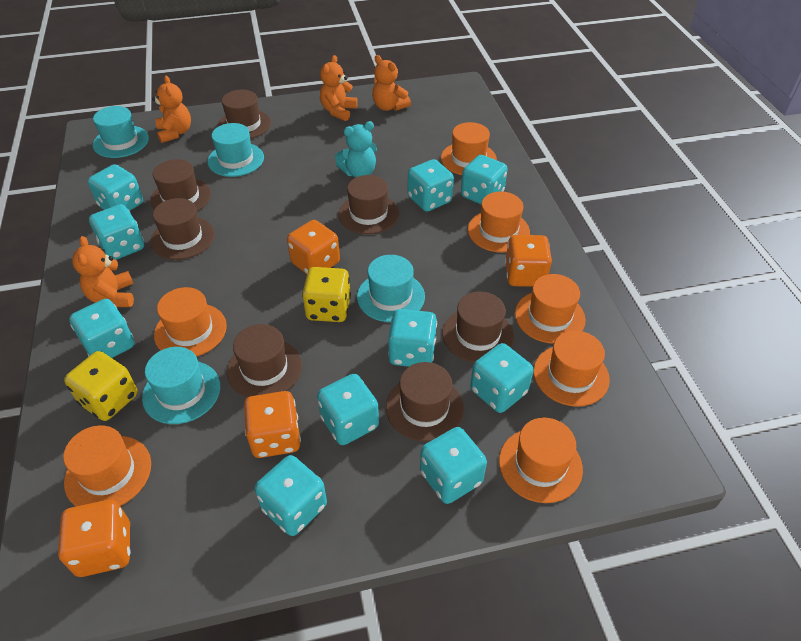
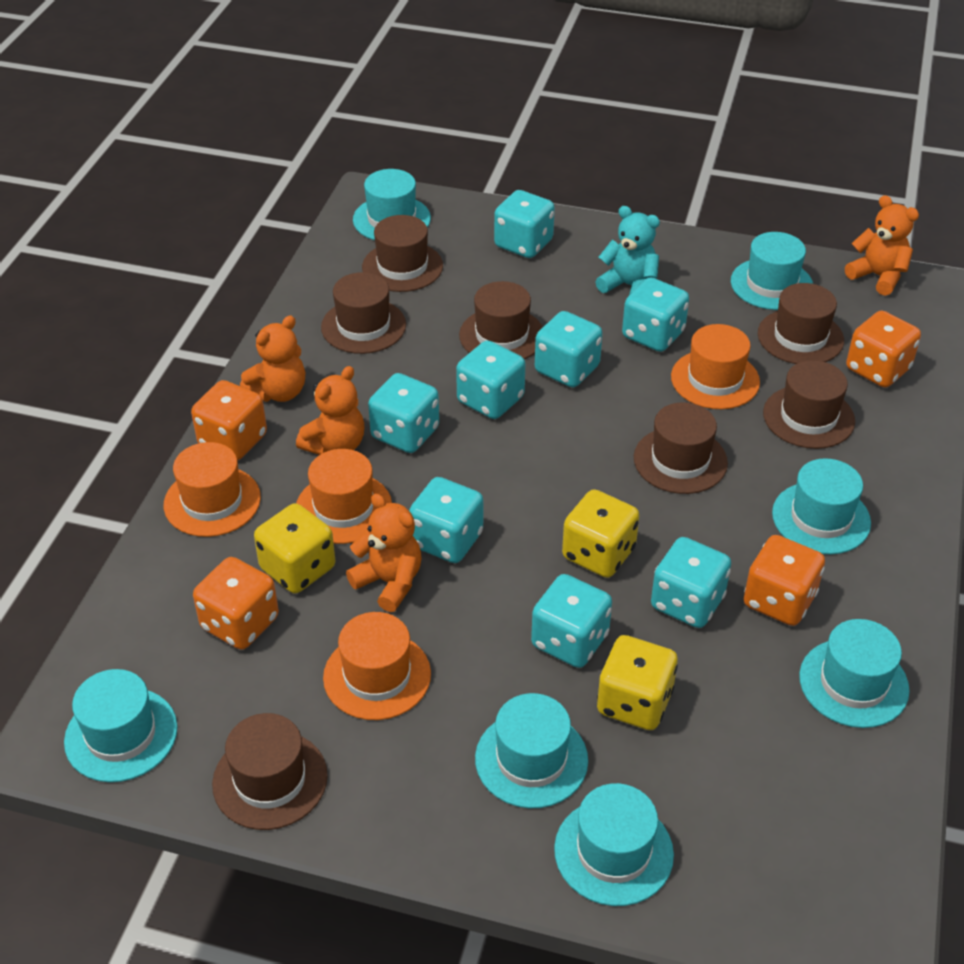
orange hat: 7 -> 4
turquoise dice: 10 -> 8
turquoise hat: 4 -> 7
yellow dice: 2 -> 3

